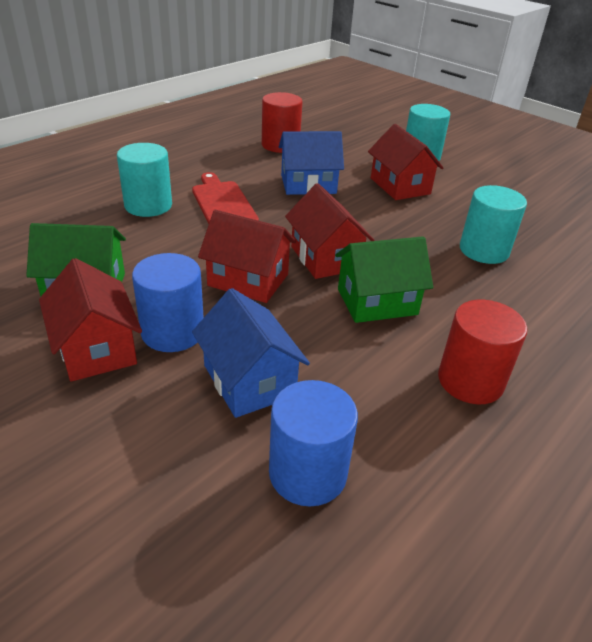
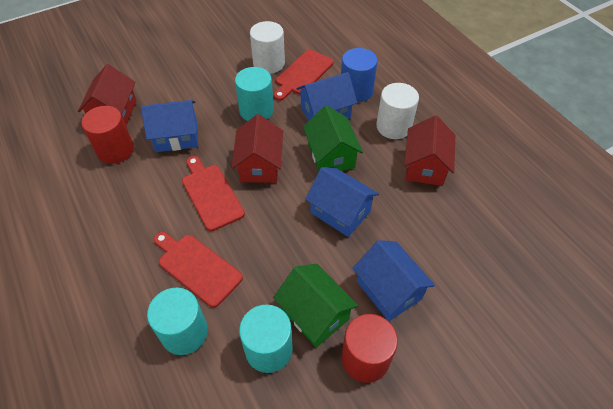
blue cylinder: 2 -> 1
blue house: 2 -> 4
red cutting board: 1 -> 3
red house: 4 -> 3
white cylinder: 0 -> 2

